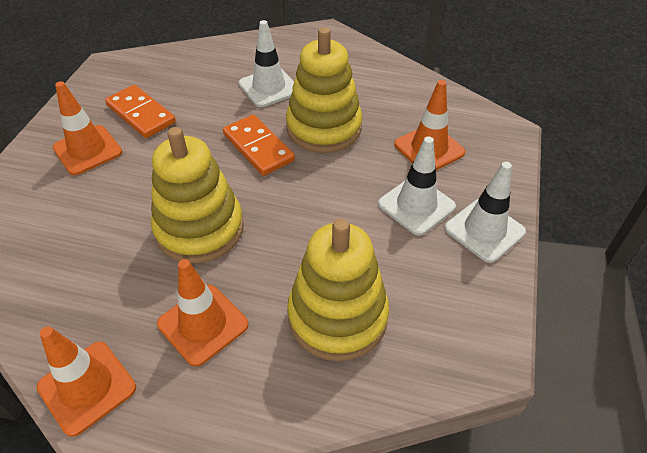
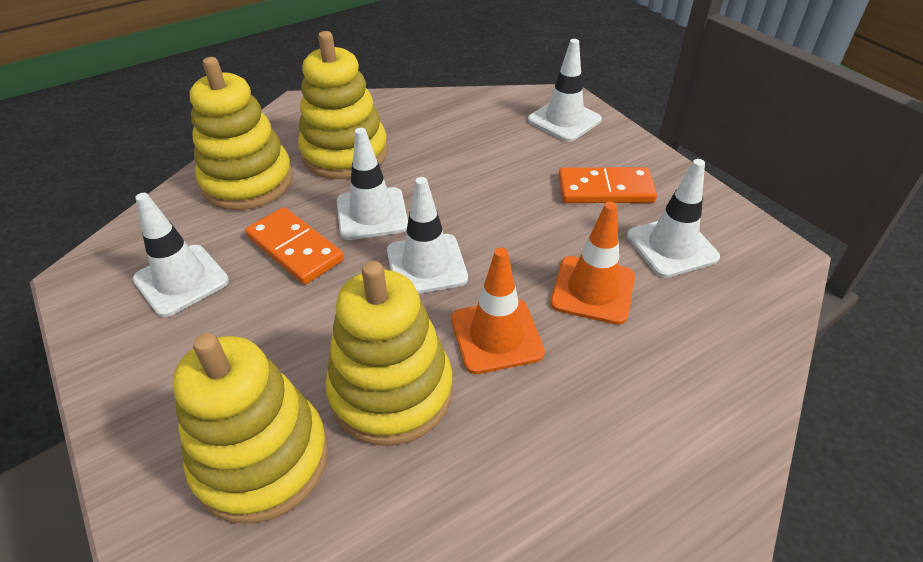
orange traffic cone: 4 -> 2
white traffic cone: 3 -> 5
yellow stacking toy: 3 -> 4

